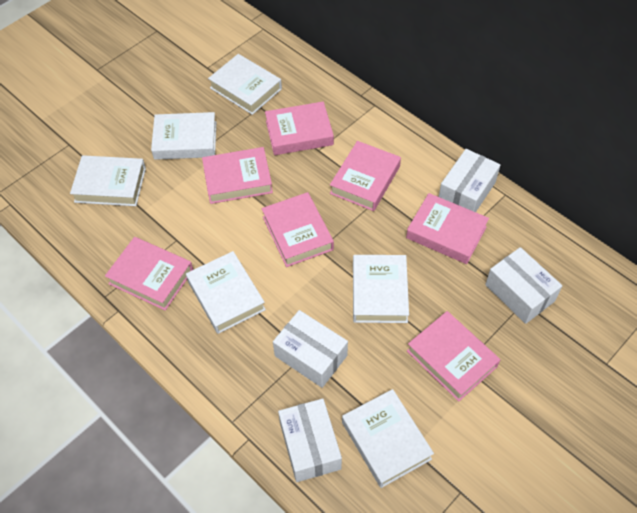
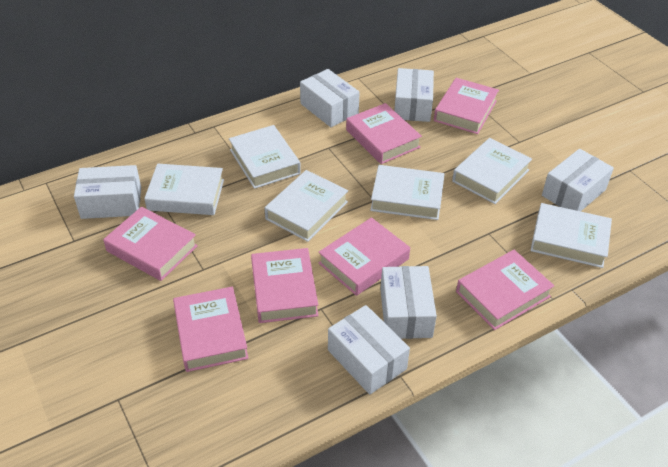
white box: 4 -> 6

